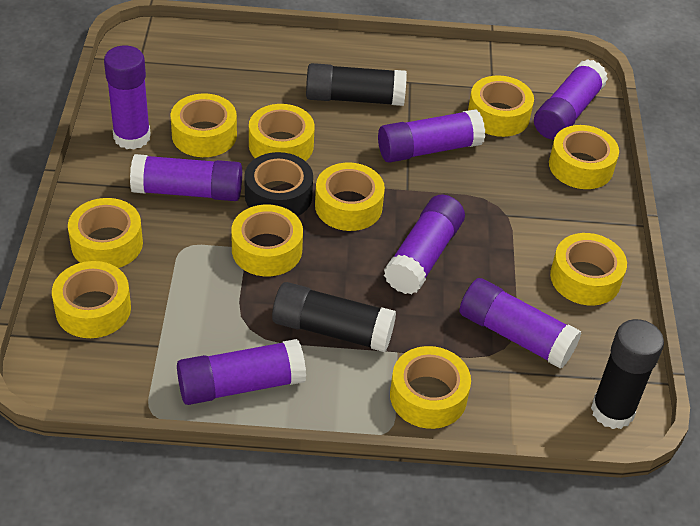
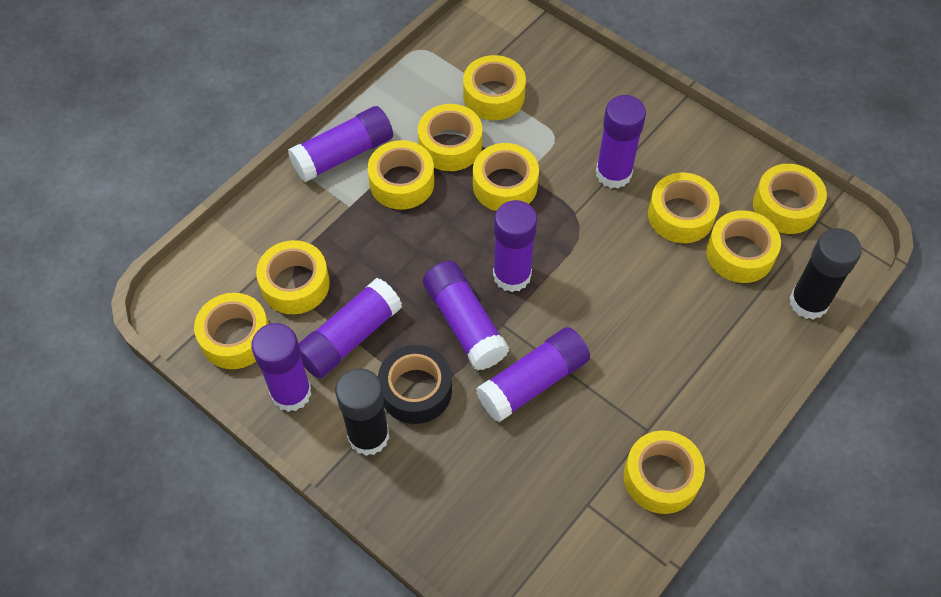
black glue stick: 3 -> 2

